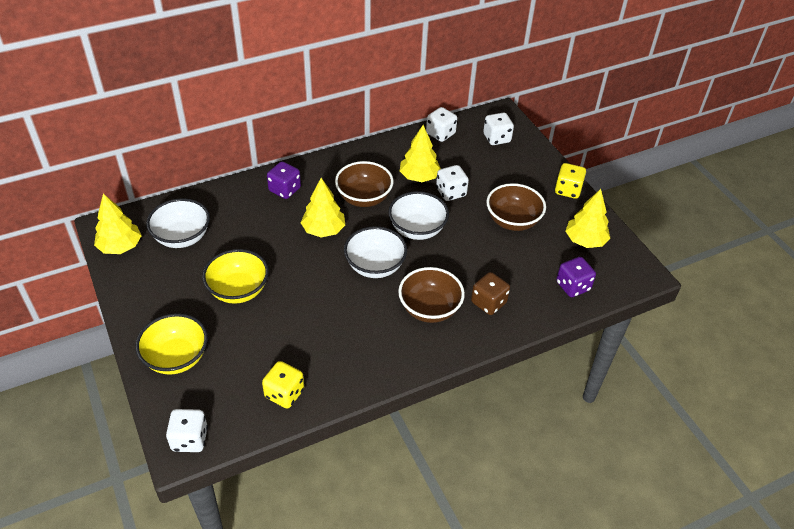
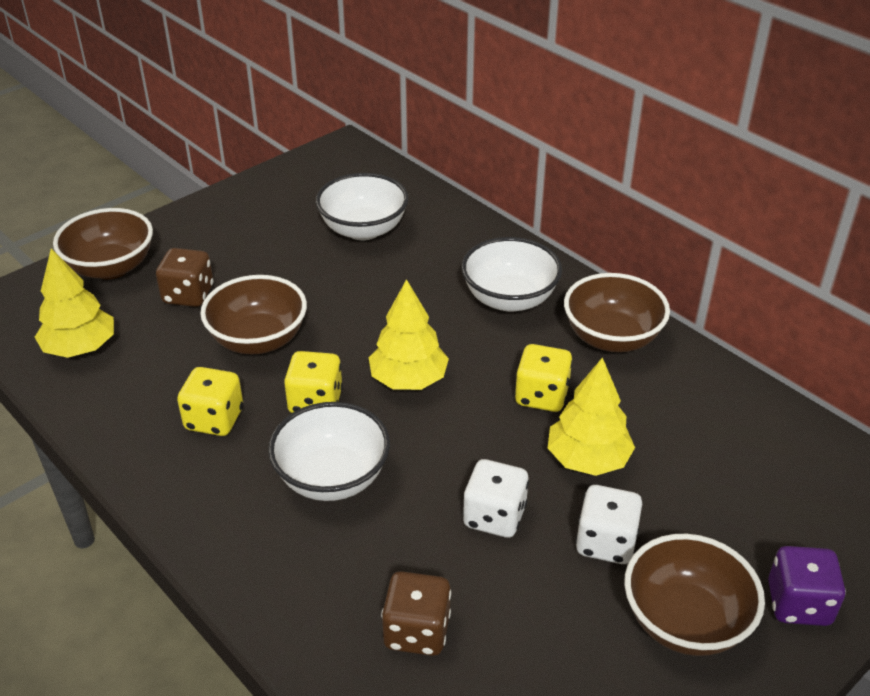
brown bowl: 3 -> 4
brown dice: 1 -> 2
purple dice: 2 -> 1
white dice: 4 -> 2
yellow bowl: 2 -> 0
yellow dice: 2 -> 3
yellow tree: 4 -> 3

